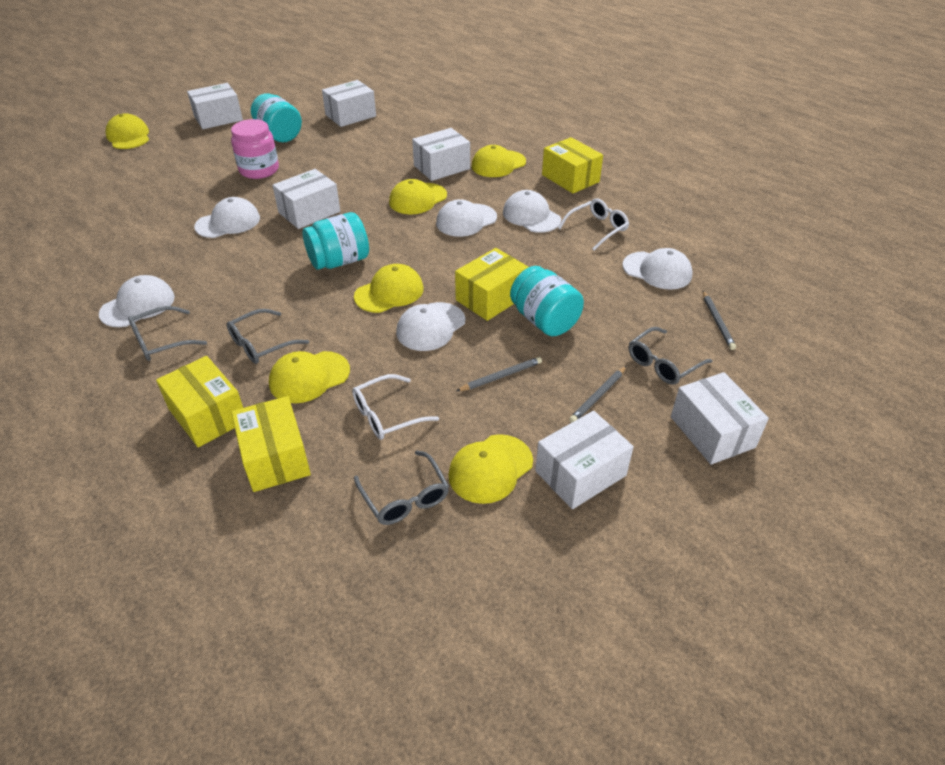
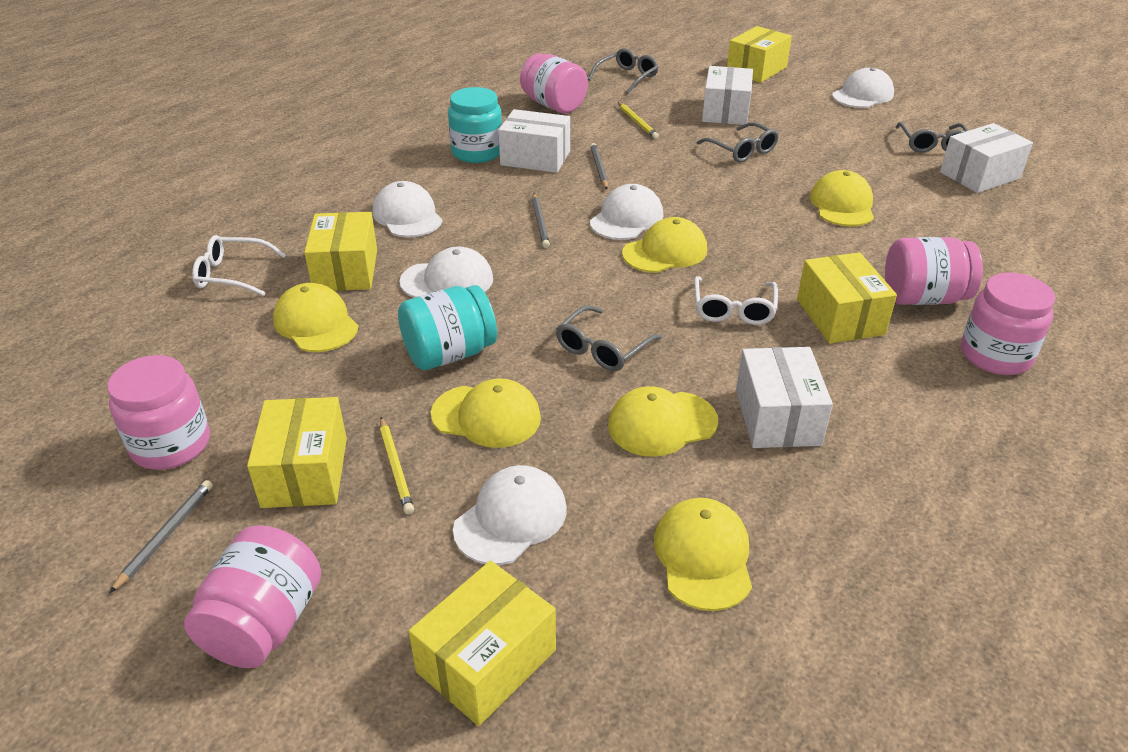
pink jar: 1 -> 5
turquoise jar: 3 -> 2
white box: 6 -> 4
white cap: 6 -> 5
yellow box: 4 -> 5
yellow pencil: 0 -> 2

